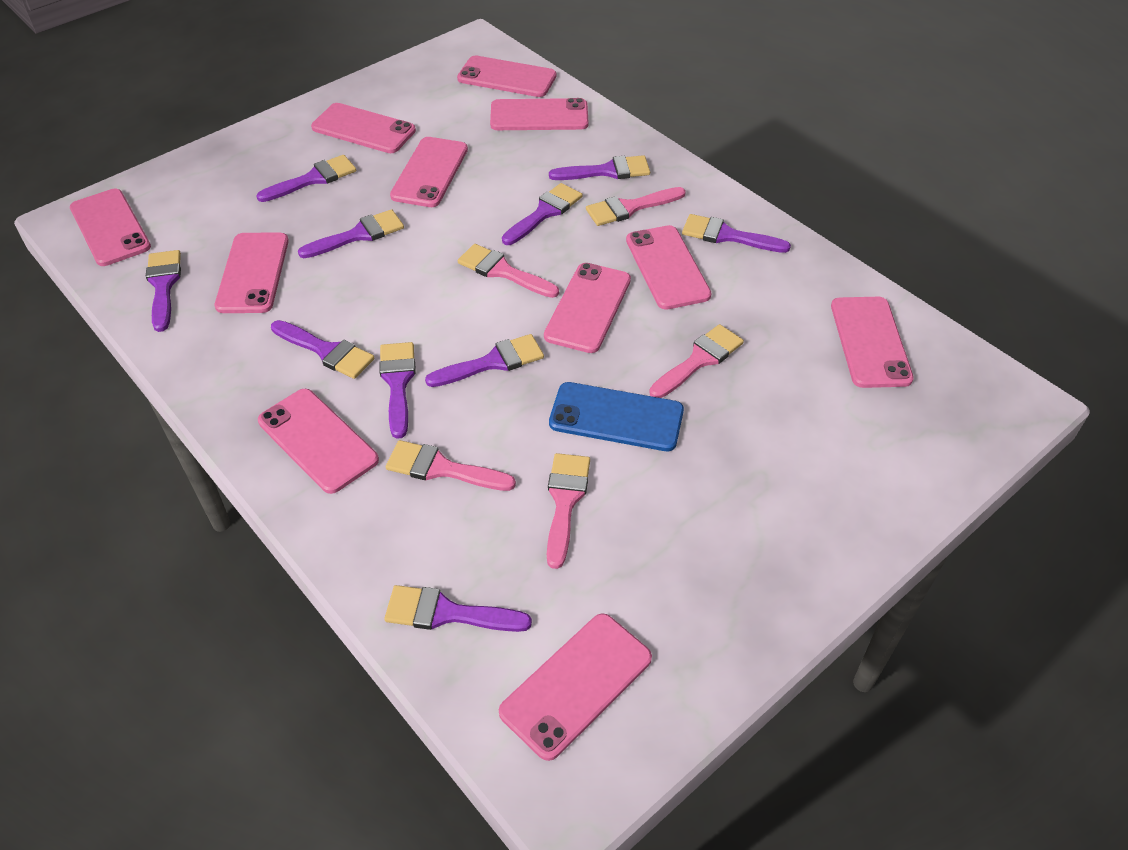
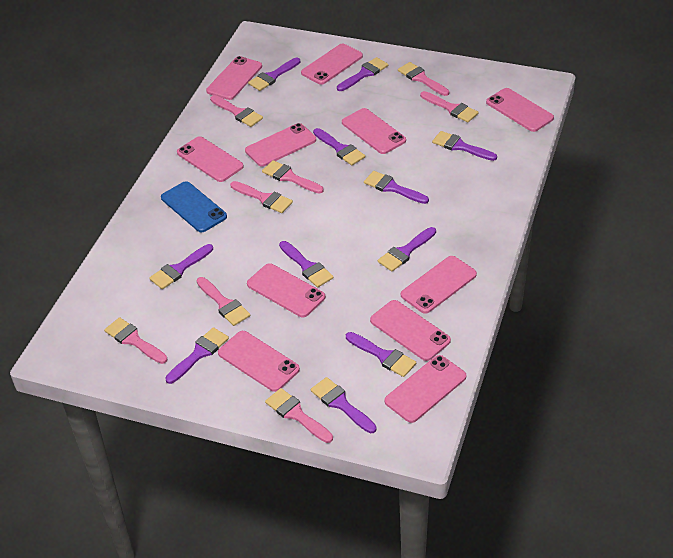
pink brush: 5 -> 8
purple brush: 10 -> 11

